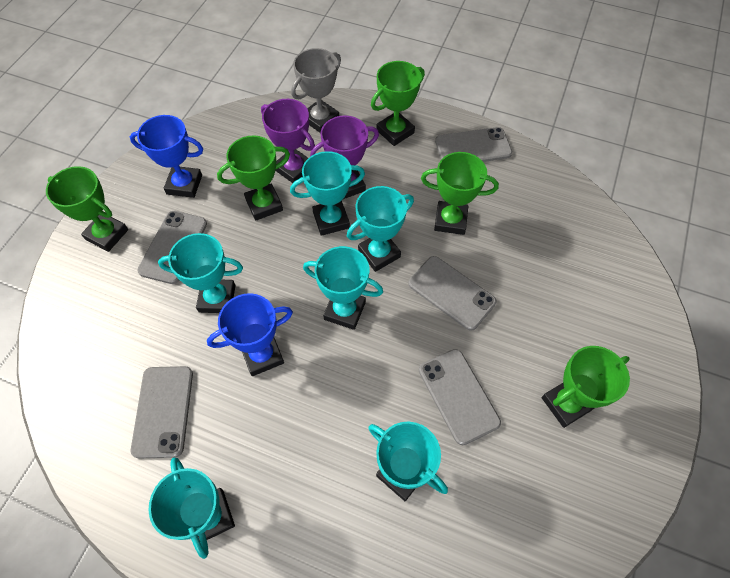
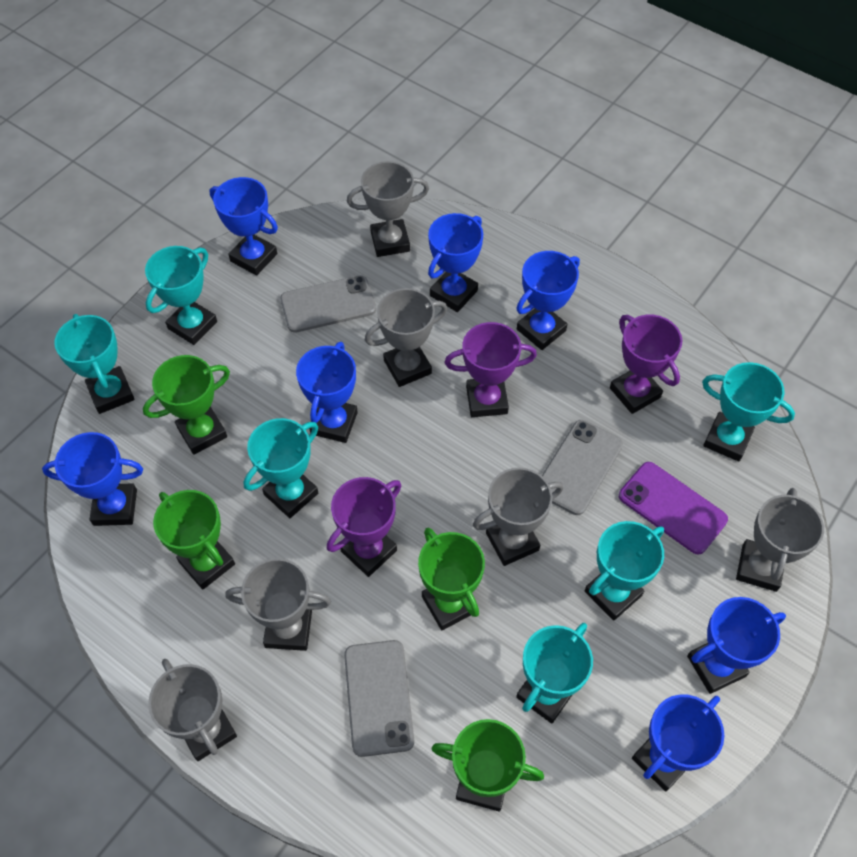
blue trophy: 2 -> 7
green trophy: 5 -> 4
grey phone: 5 -> 3
grey trophy: 1 -> 6
purple phone: 0 -> 1
purple trophy: 2 -> 3

